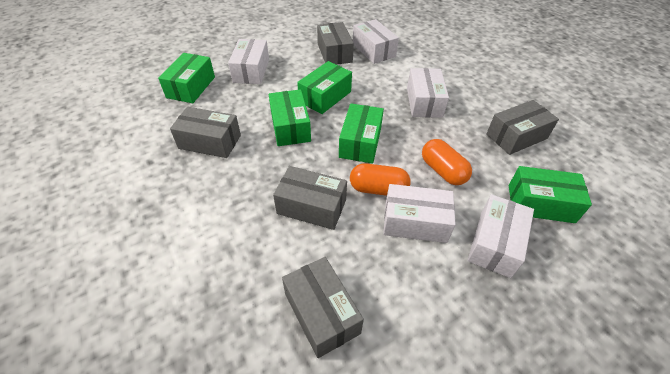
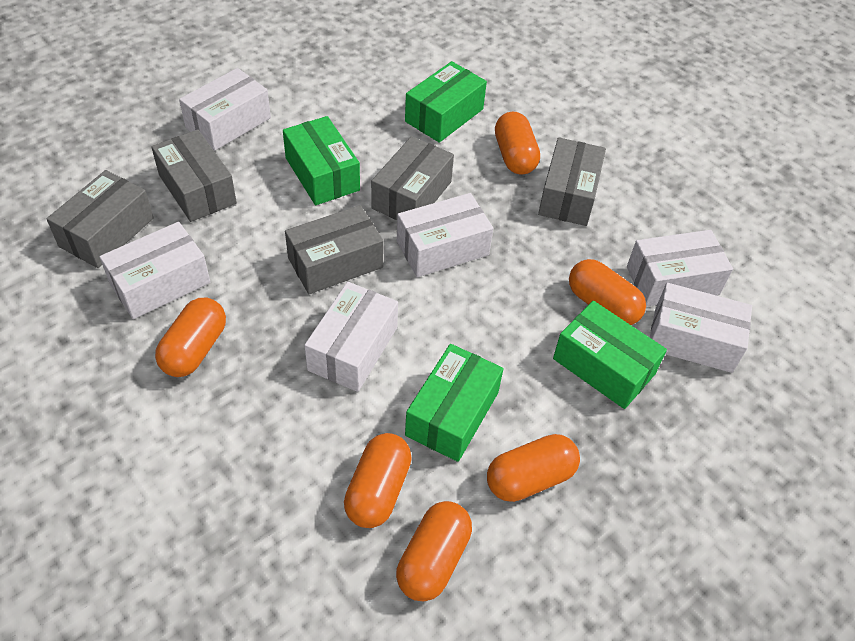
green box: 5 -> 4
orange capsule: 2 -> 6
white box: 5 -> 6

